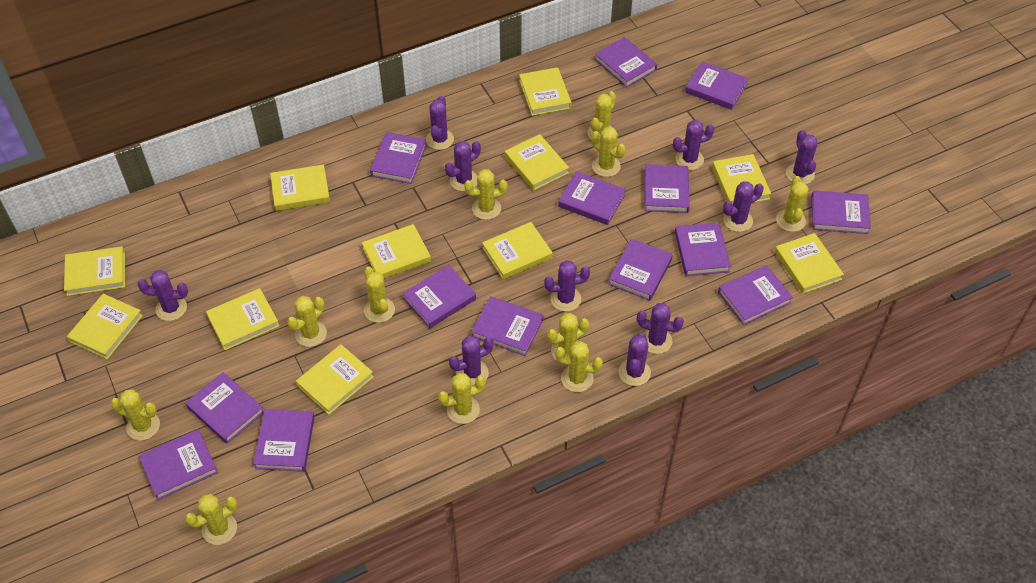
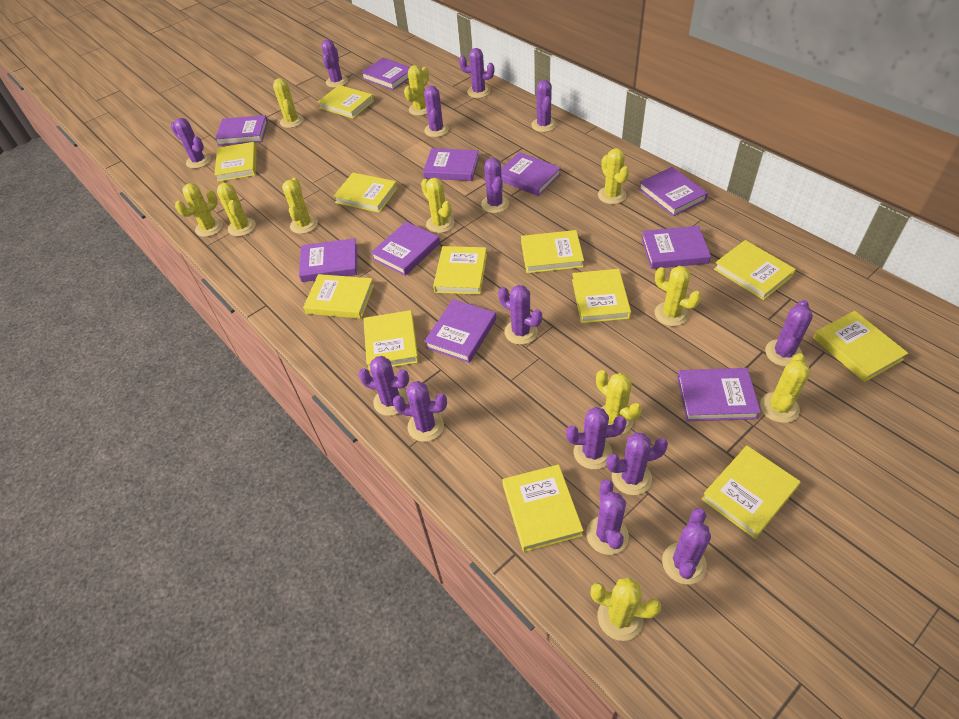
purple book: 14 -> 10
purple cactus: 10 -> 14
yellow book: 11 -> 12

